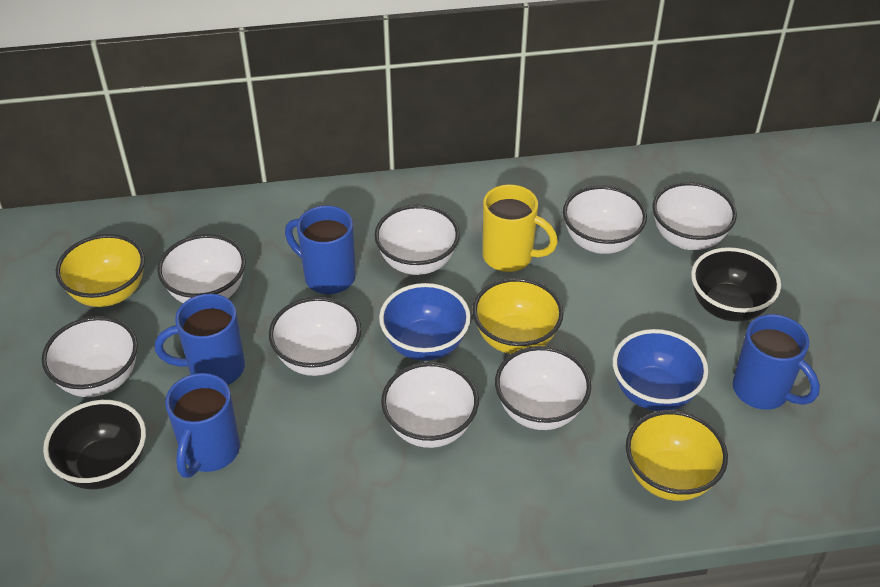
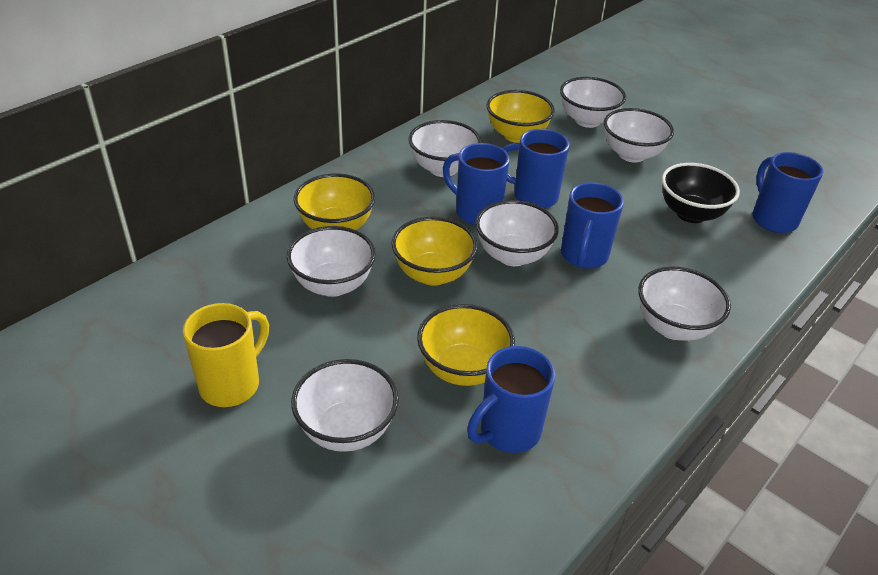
black bowl: 2 -> 1
blue bowl: 2 -> 0
blue mug: 4 -> 5
white bowl: 8 -> 7
yellow bowl: 3 -> 4

